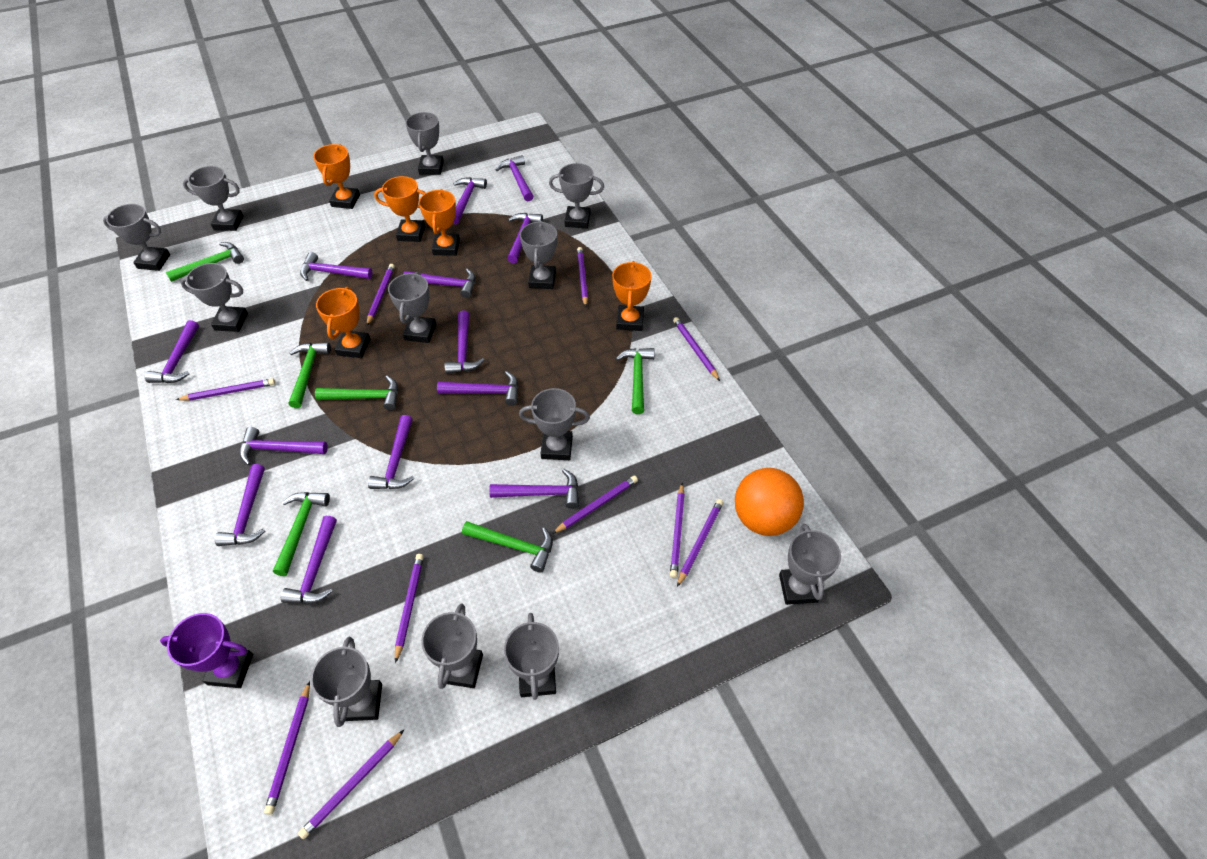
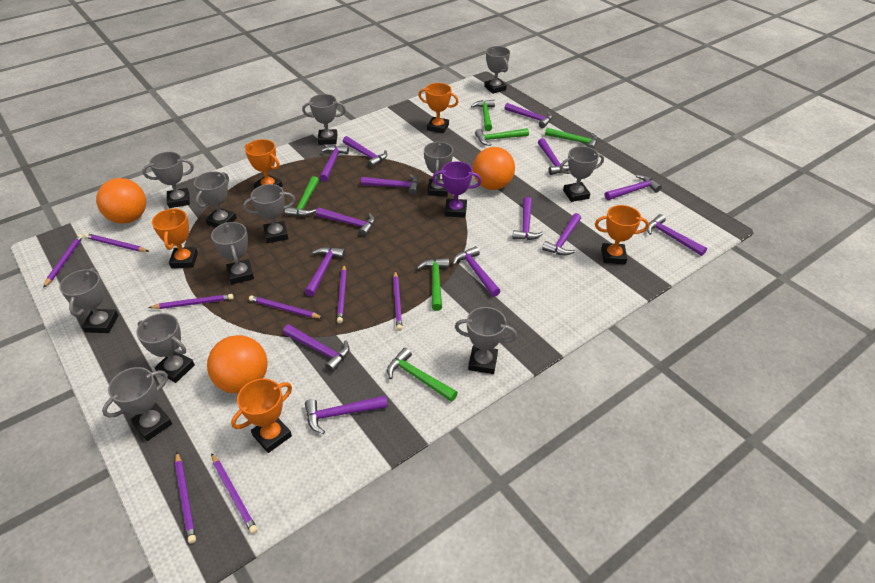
orange ball: 1 -> 3
purple hammer: 13 -> 14
purple pencil: 10 -> 8

